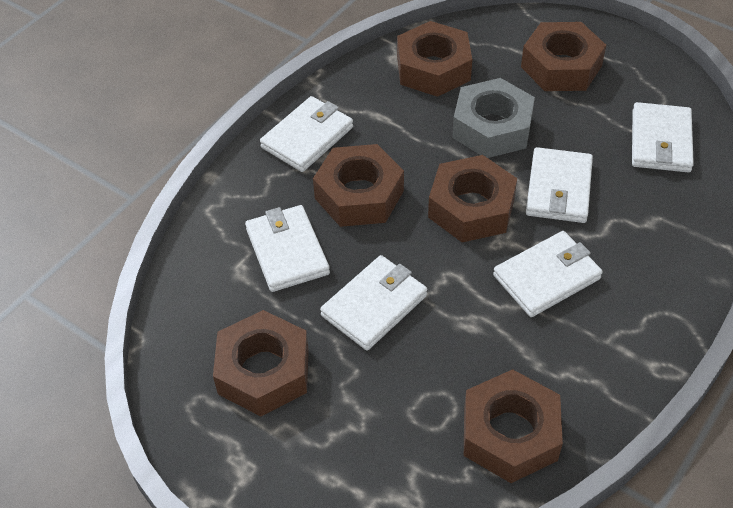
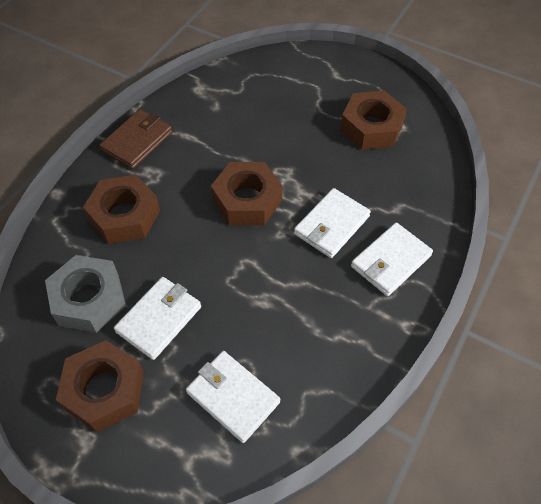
brown nut: 6 -> 4
brown wallet: 0 -> 1
white wallet: 6 -> 4

